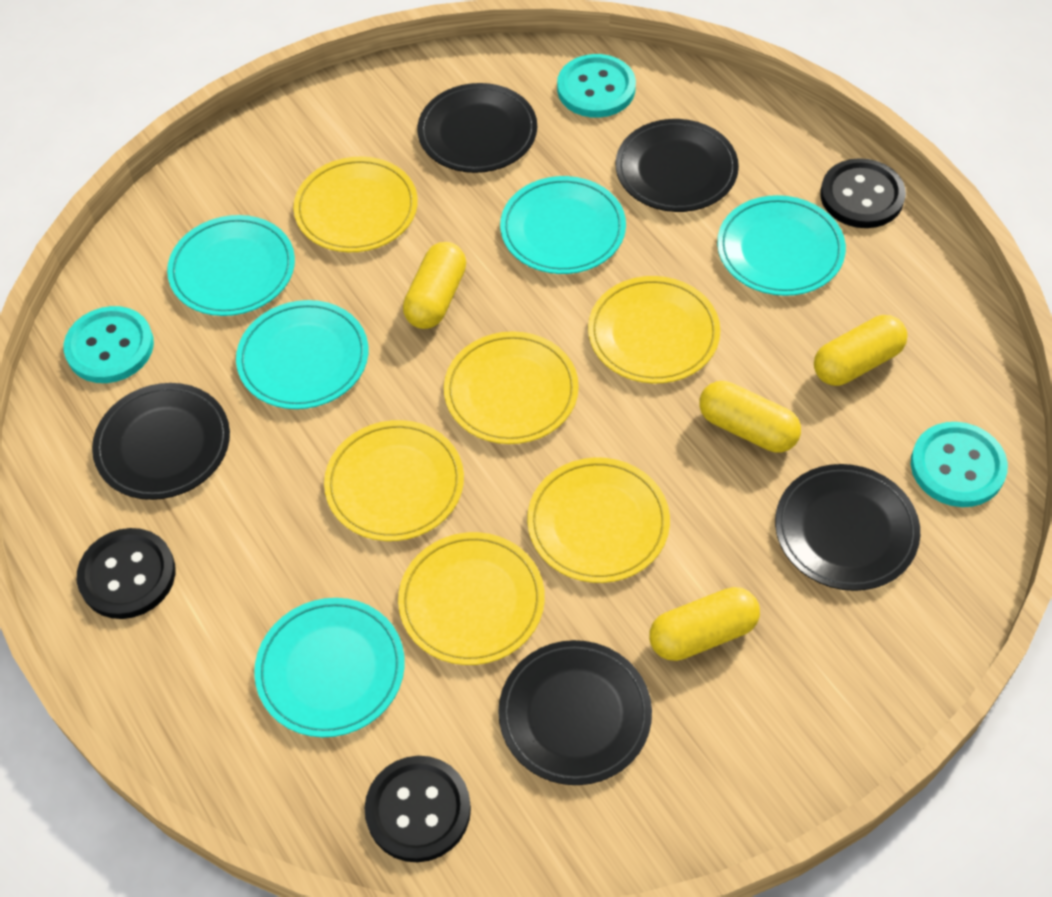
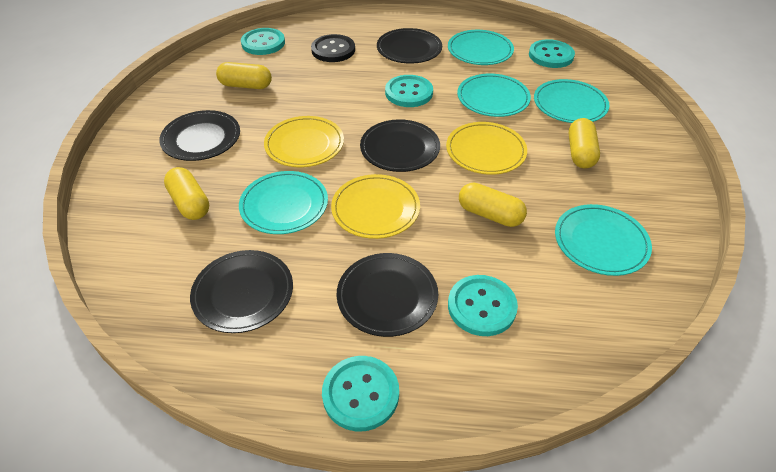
black button: 3 -> 1
turquoise button: 3 -> 5
yellow plate: 6 -> 3

